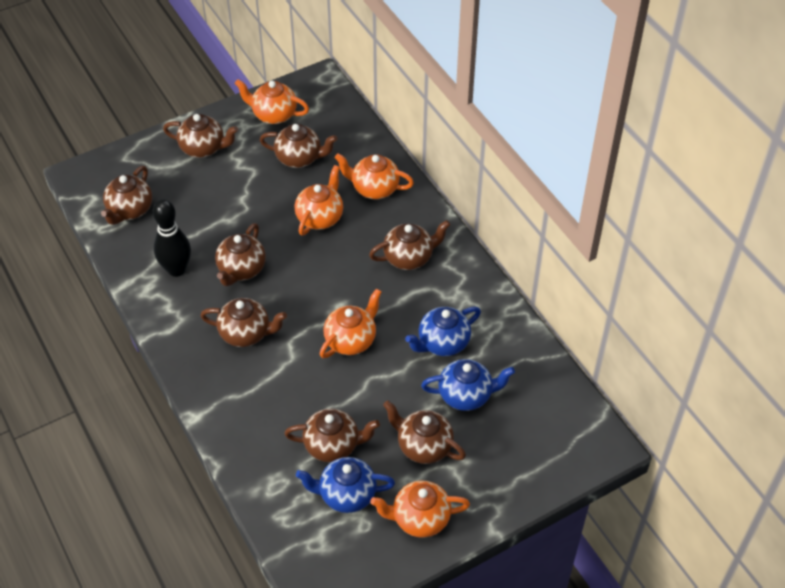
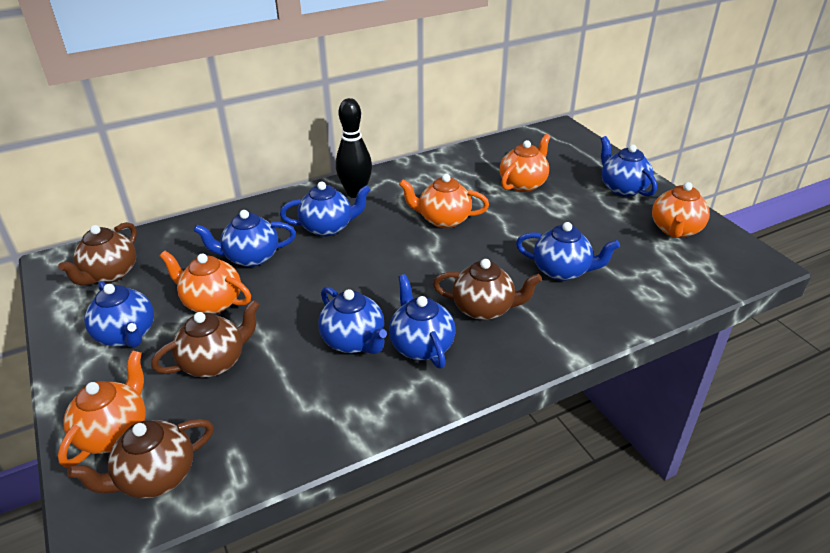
blue teapot: 3 -> 7
brown teapot: 8 -> 4

